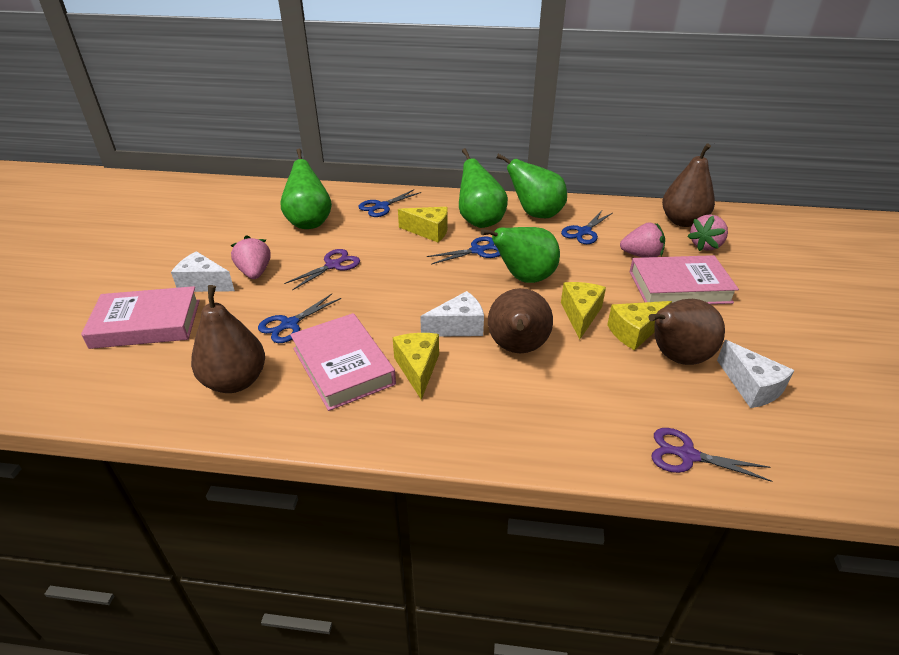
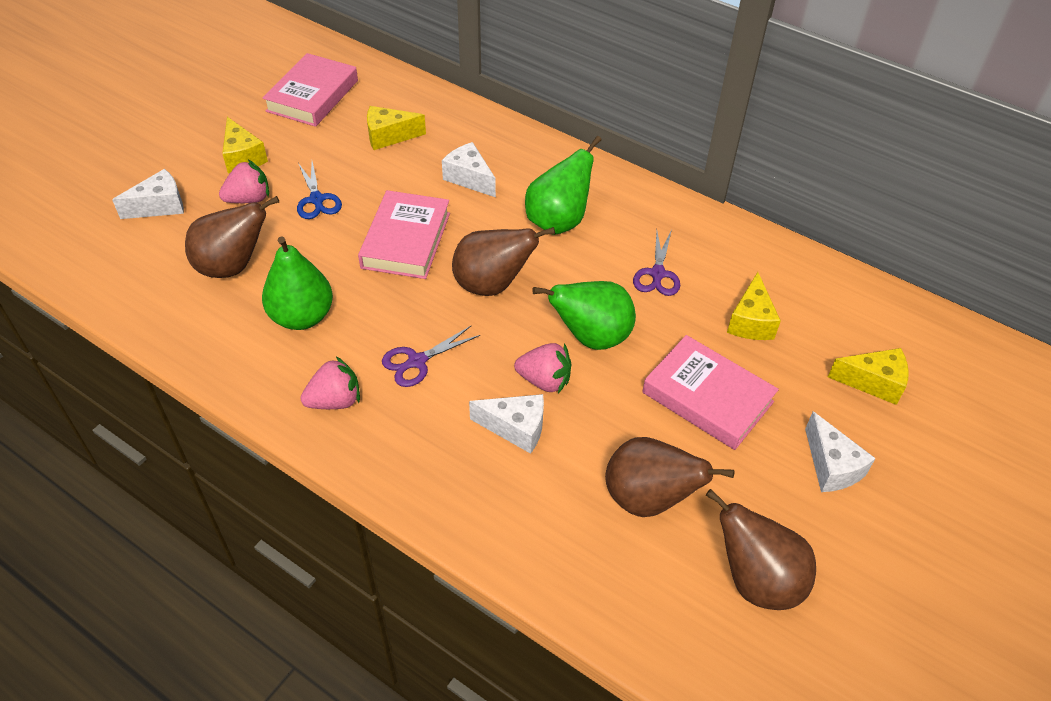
blue scissors: 4 -> 1
green pear: 4 -> 3
white cheese: 3 -> 4

